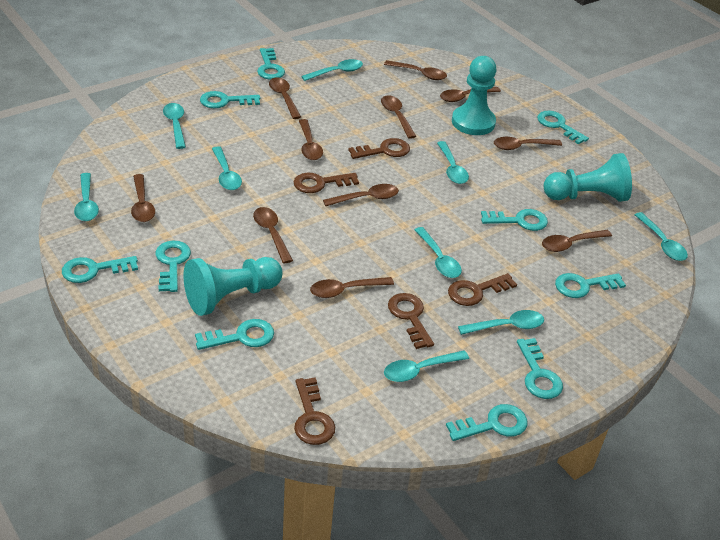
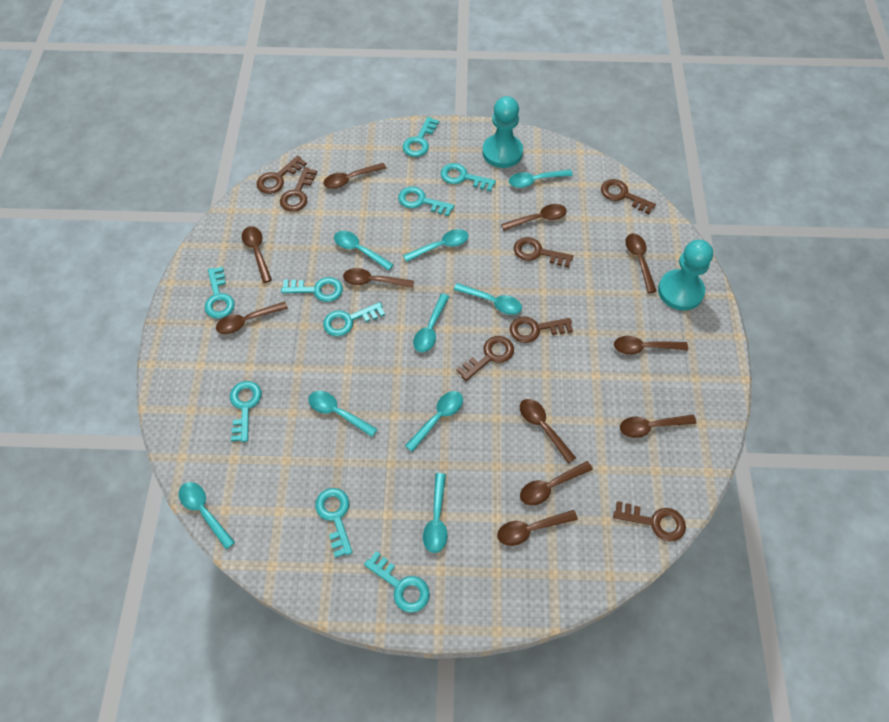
brown key: 5 -> 7
turquoise key: 10 -> 9
turquoise pawn: 3 -> 2

